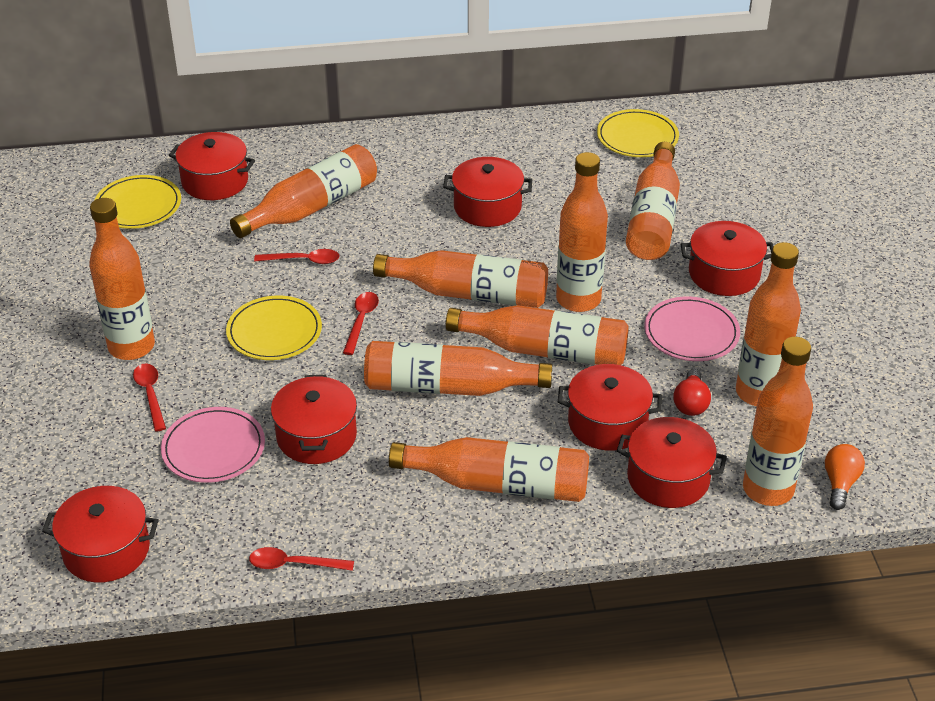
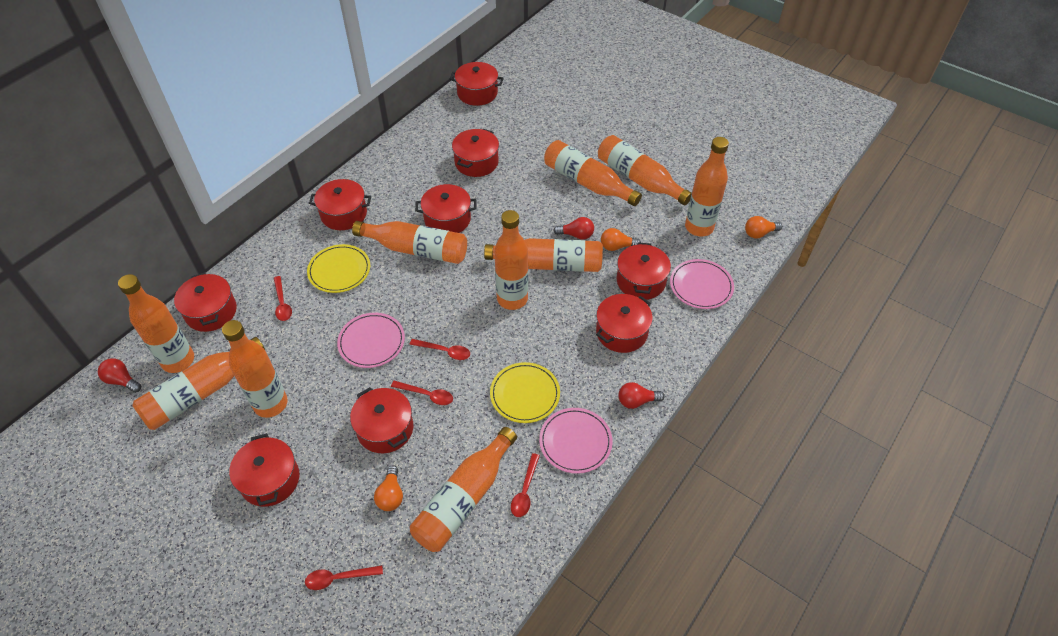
orange light bulb: 1 -> 3
pink plate: 2 -> 3
red light bulb: 1 -> 3
red pot: 7 -> 9
red spoon: 4 -> 5
yellow plate: 3 -> 2

